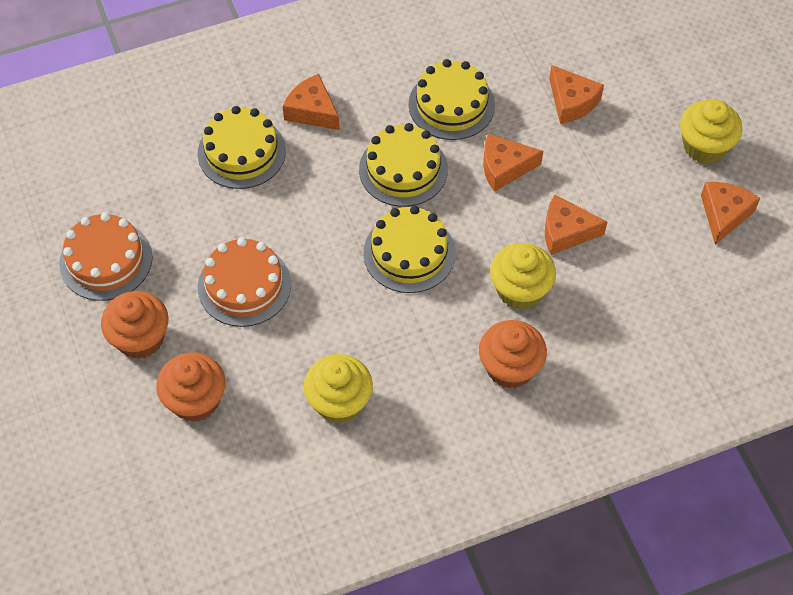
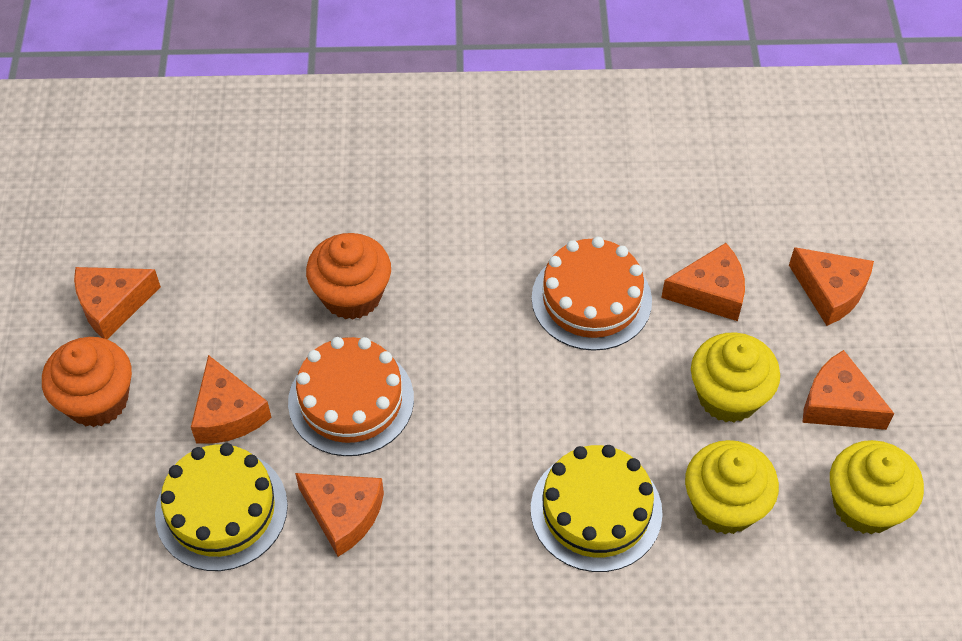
orange cheese: 5 -> 6
orange cupcake: 3 -> 2
yellow cake: 4 -> 2

